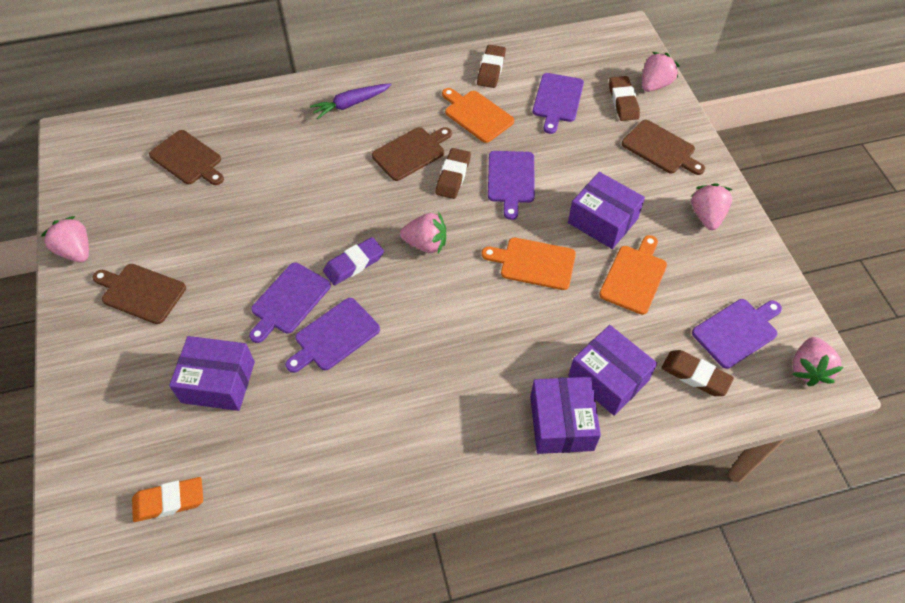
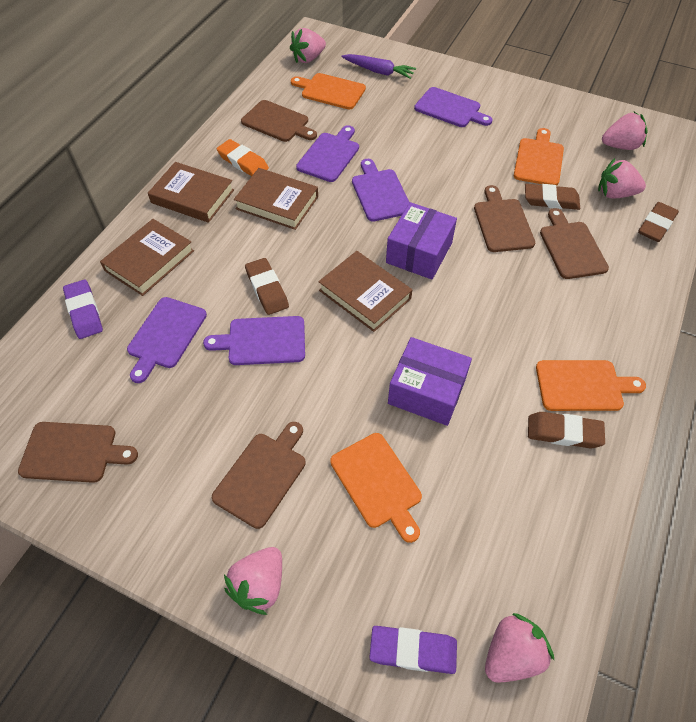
brown book: 0 -> 4
brown cutting board: 4 -> 5
orange cutting board: 3 -> 4
purple box: 4 -> 2
purple eraser: 1 -> 2

